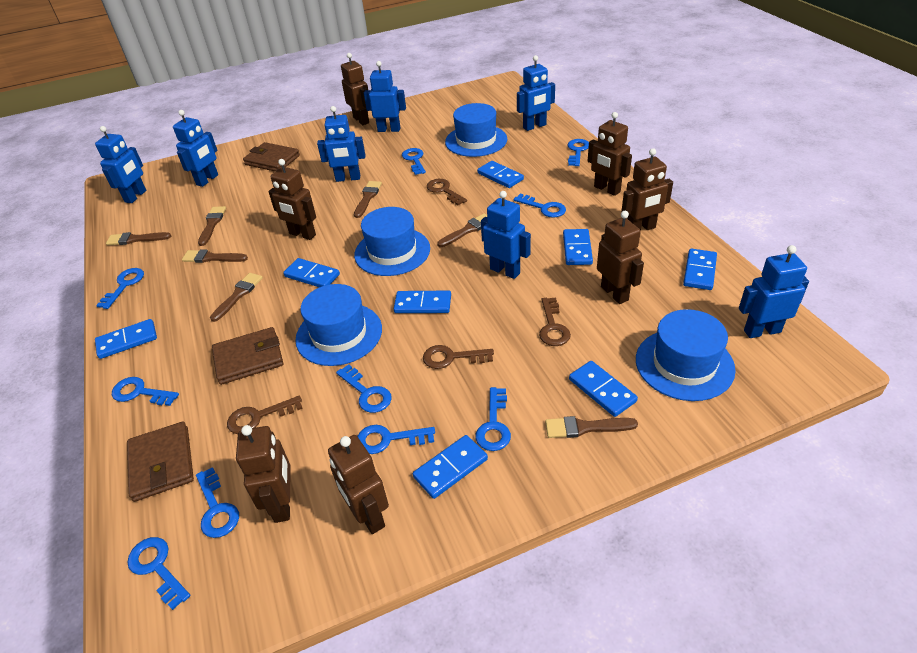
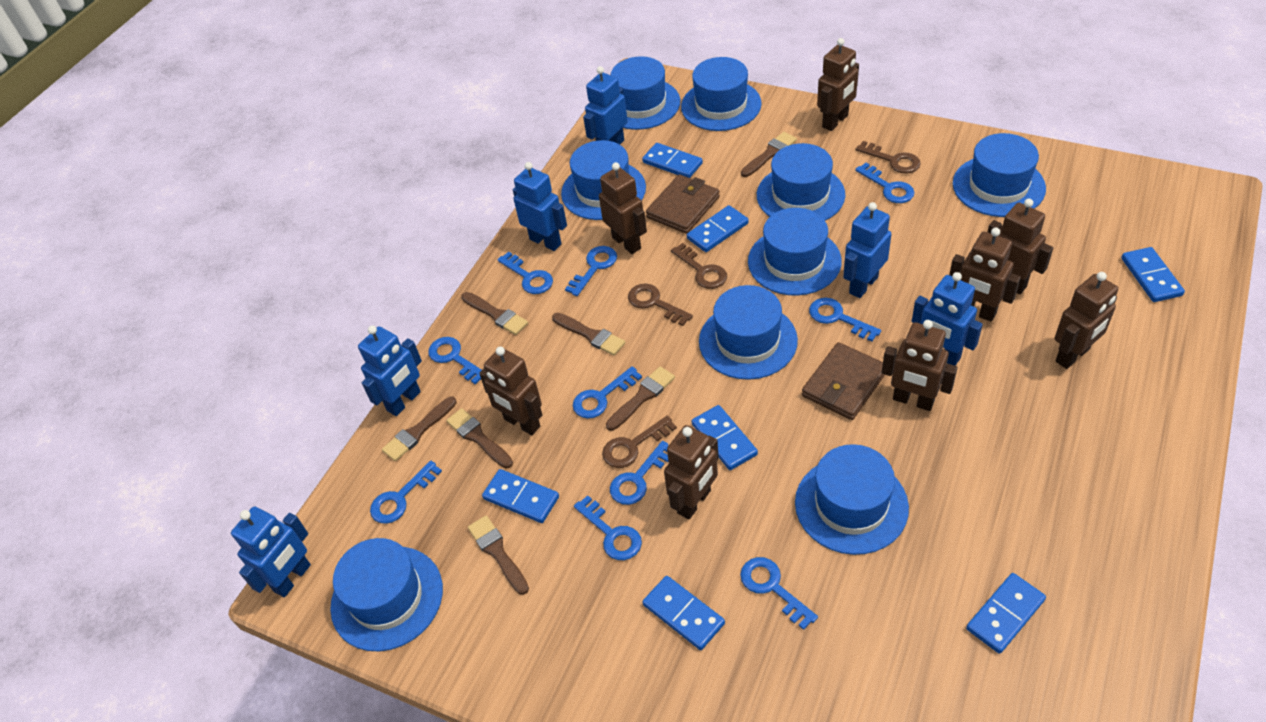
blue domino: 8 -> 7
blue hat: 4 -> 9
blue robot: 7 -> 6
brown robot: 7 -> 8
brown wallet: 3 -> 2

